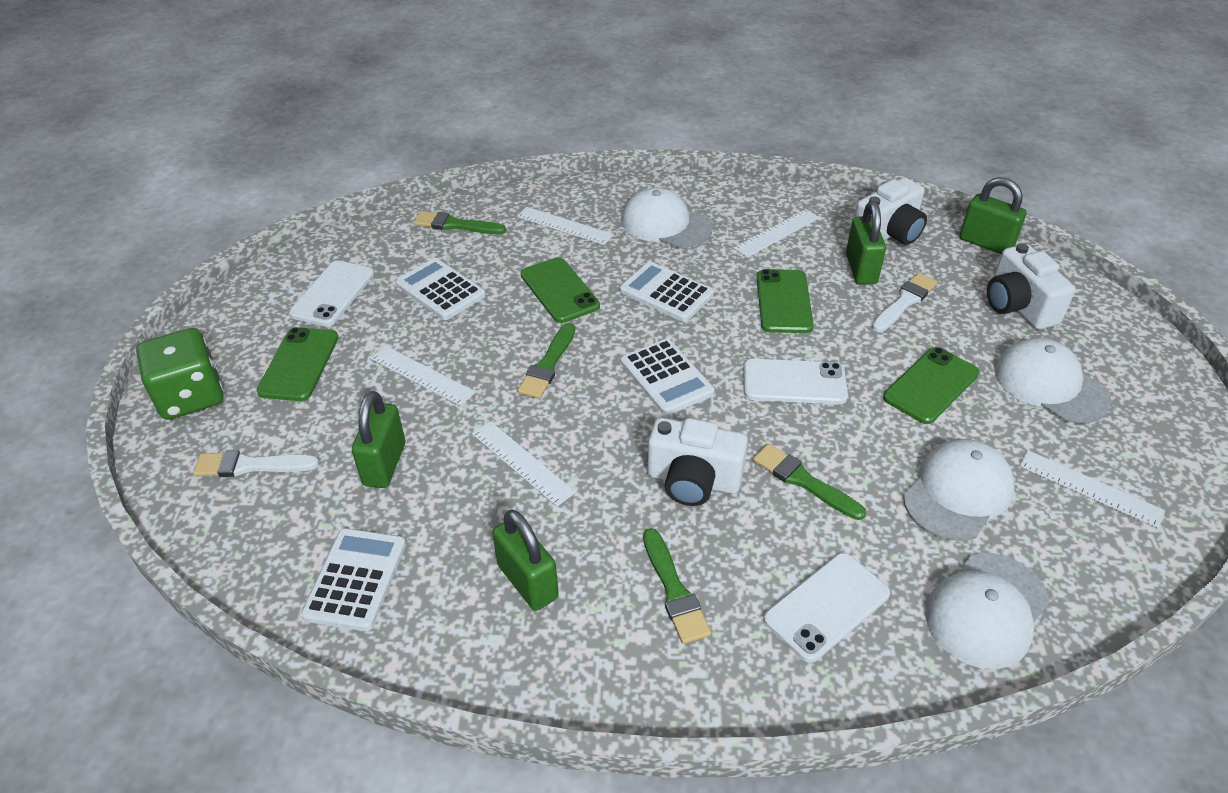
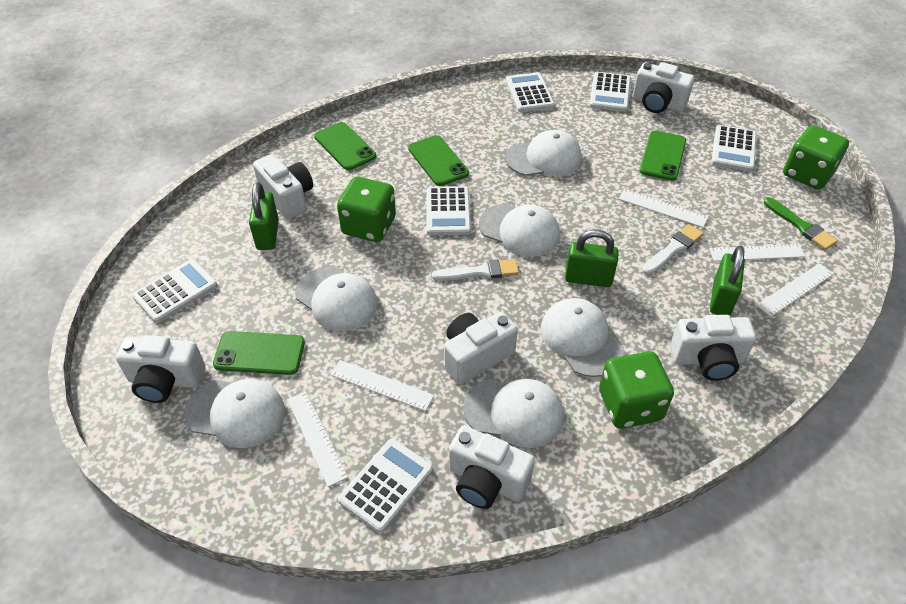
green brush: 4 -> 1
green dice: 1 -> 3
green padlock: 4 -> 3
white calculator: 4 -> 6
white camera: 3 -> 6
white cap: 4 -> 6
white phone: 3 -> 0

